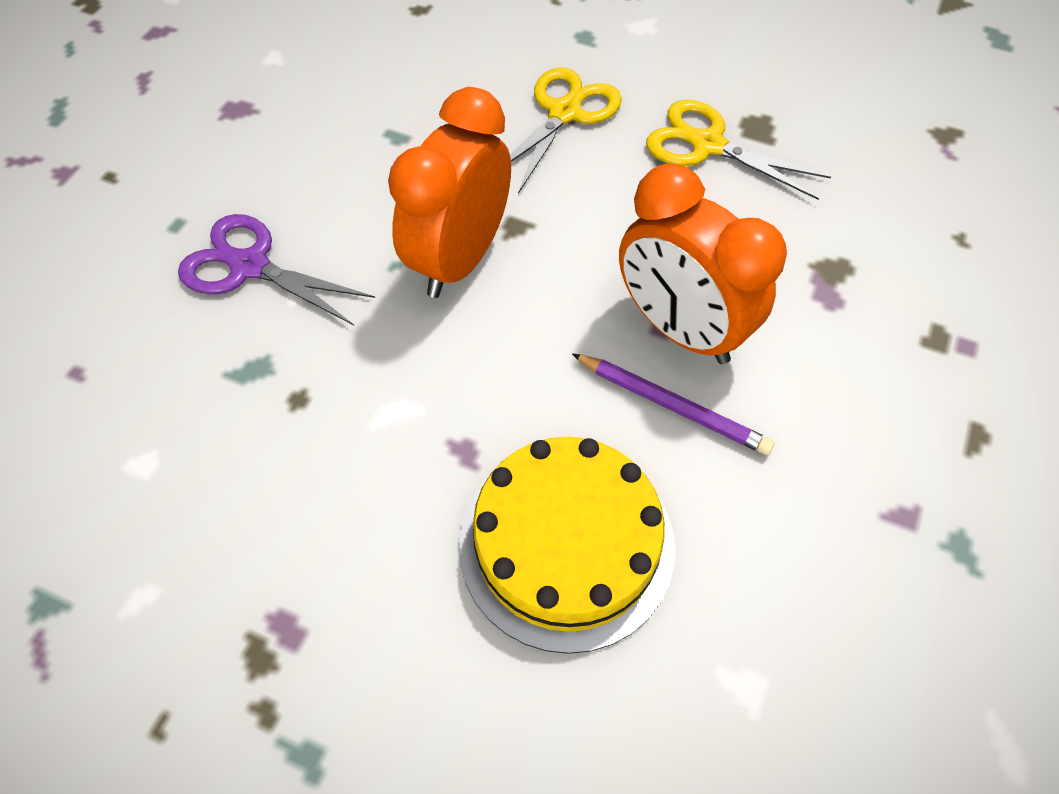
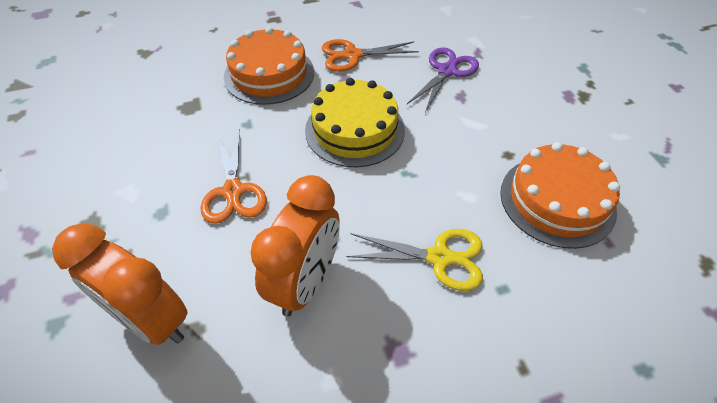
orange cake: 0 -> 2
orange scissors: 0 -> 2
purple pencil: 1 -> 0
yellow scissors: 2 -> 1

